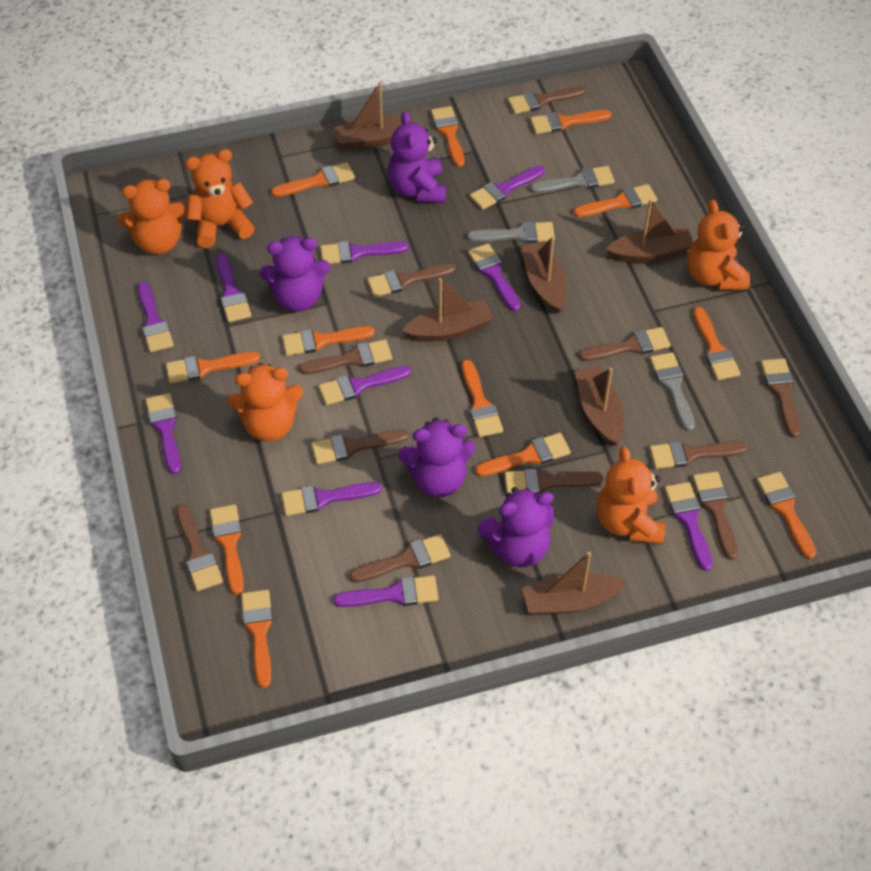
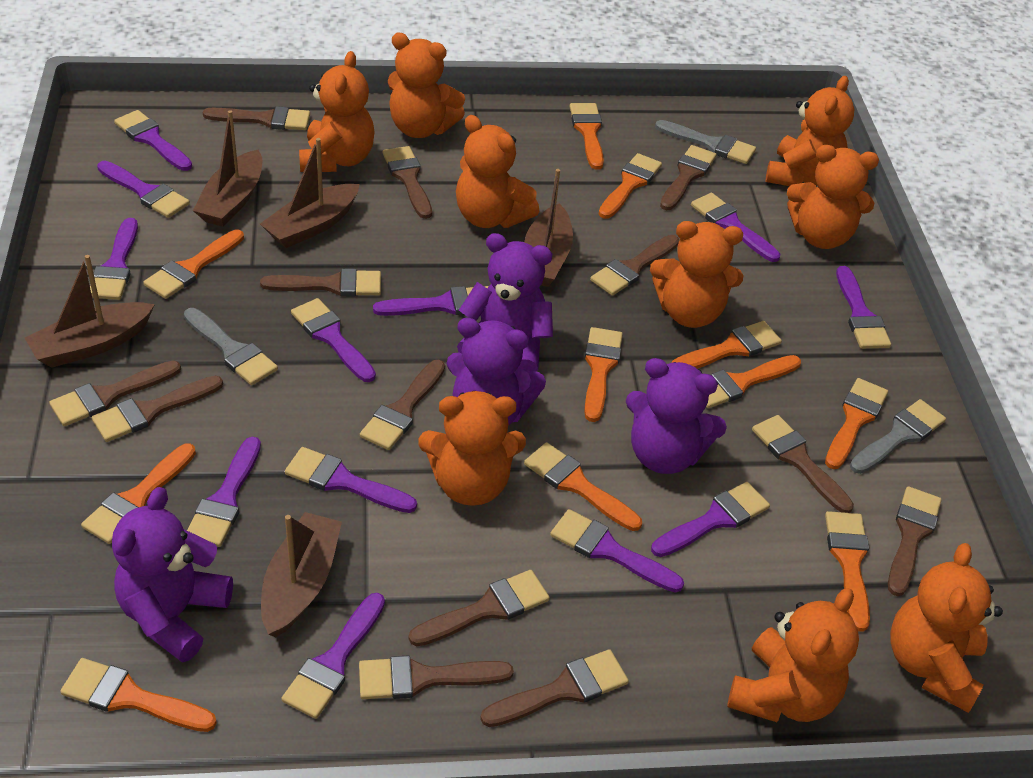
brown boat: 6 -> 5
brown brush: 11 -> 13
orange brush: 12 -> 11
orange teddy bear: 5 -> 9
purple brush: 10 -> 12

